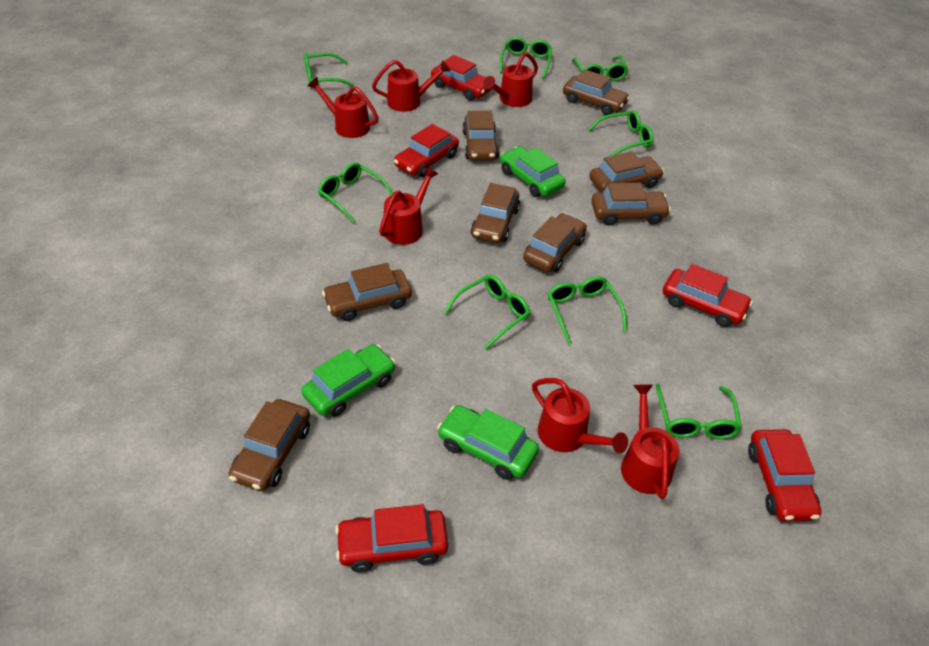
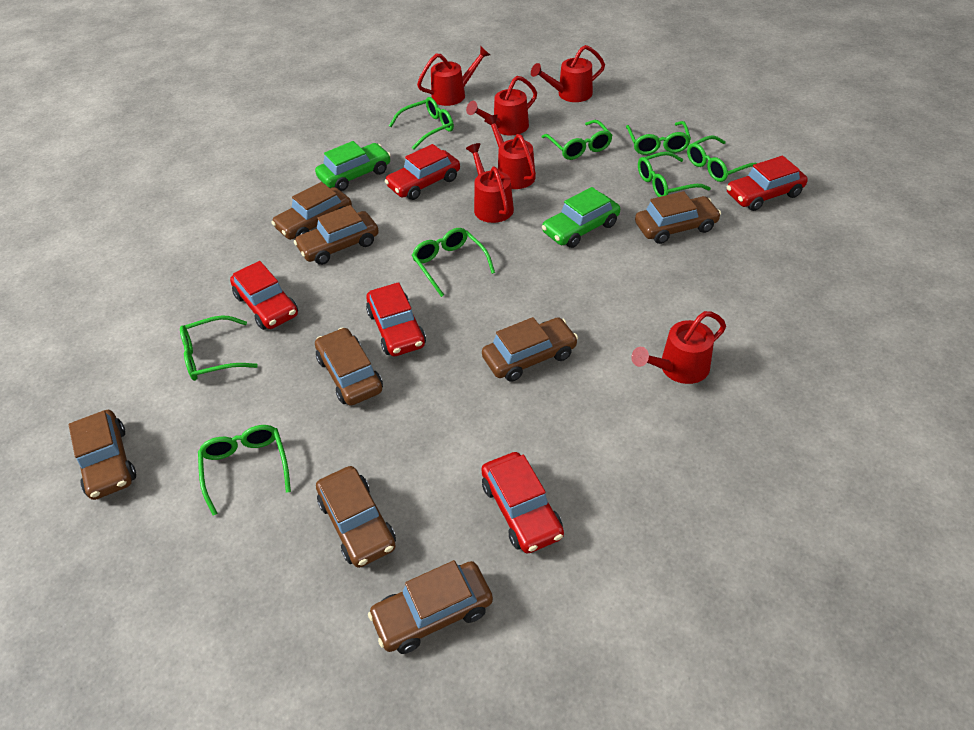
green car: 3 -> 2

